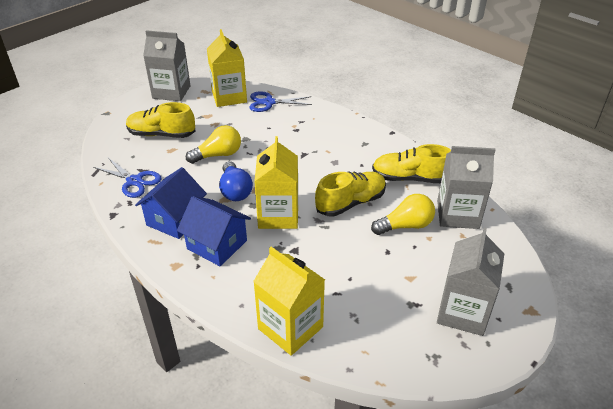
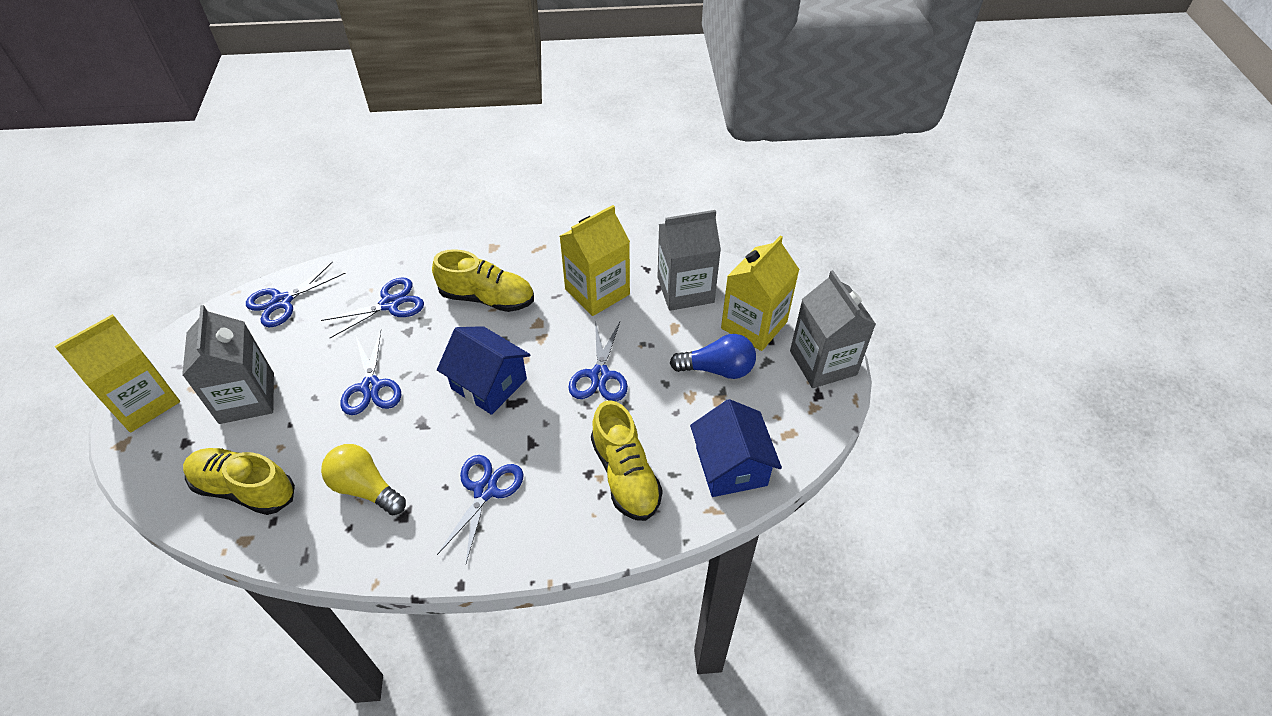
blue scissors: 2 -> 5
yellow light bulb: 2 -> 1

